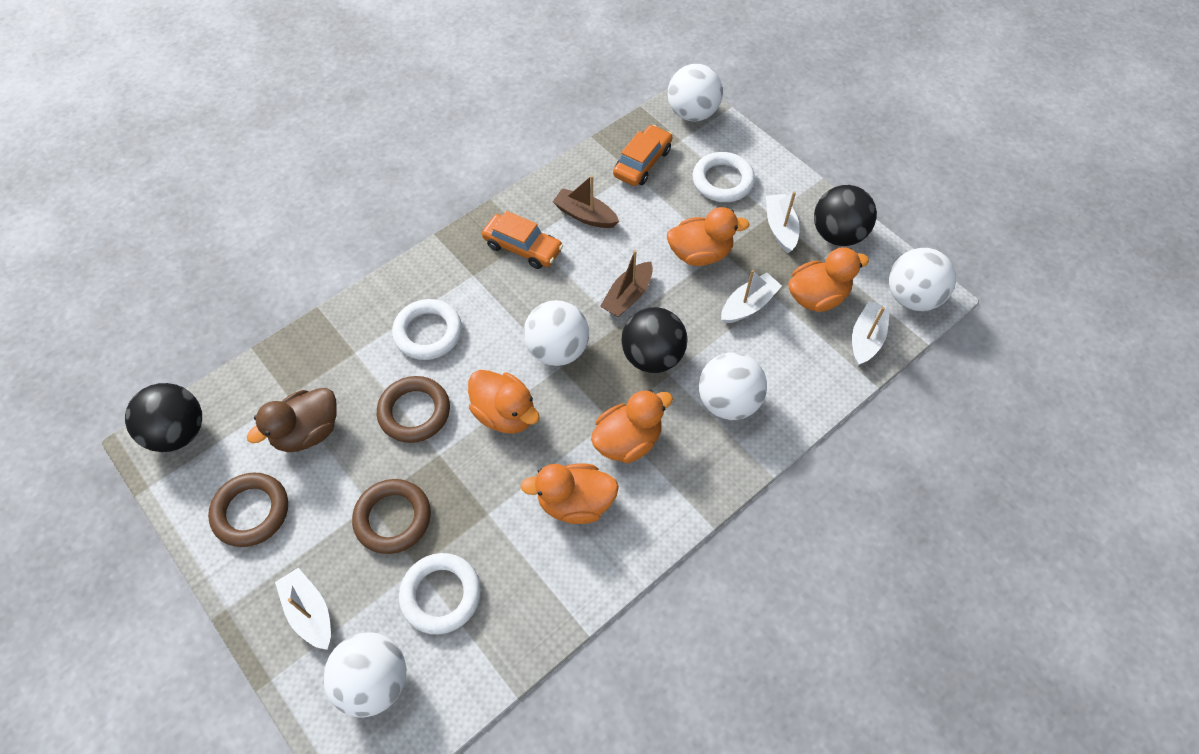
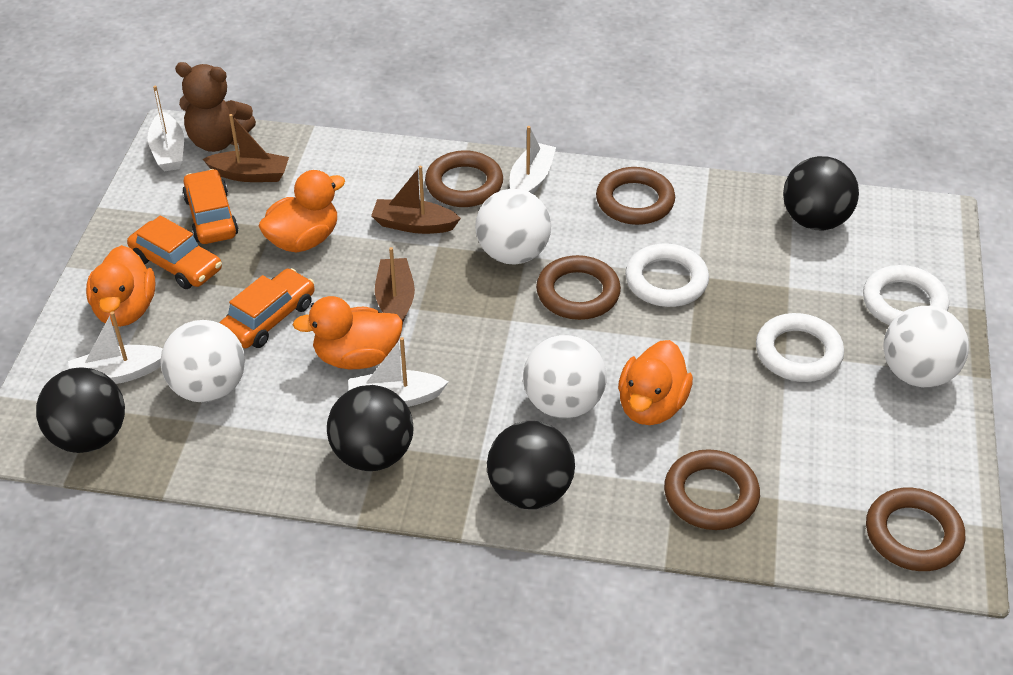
black ball: 3 -> 4
brown boat: 2 -> 3
brown duck: 1 -> 0
brown ring: 3 -> 5
brown teddy bear: 0 -> 1
orange car: 2 -> 3
orange duck: 5 -> 4
white ball: 5 -> 4

